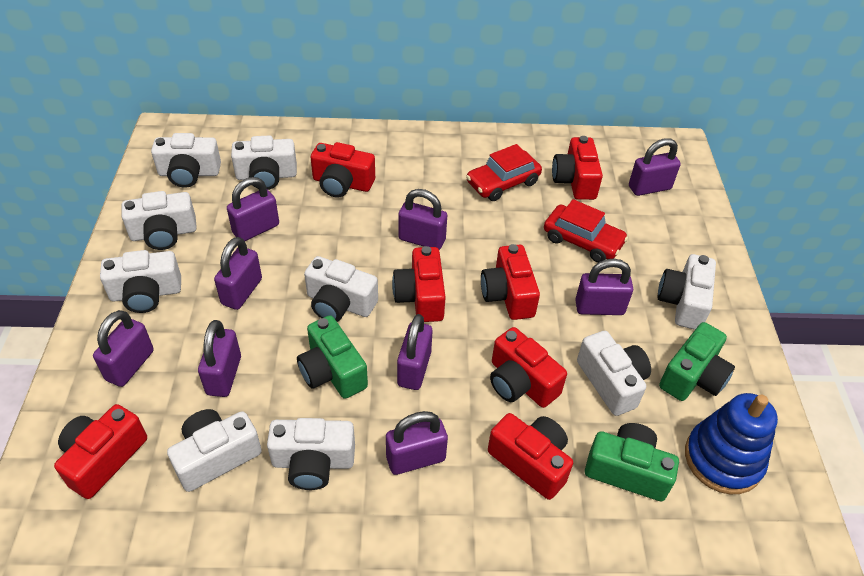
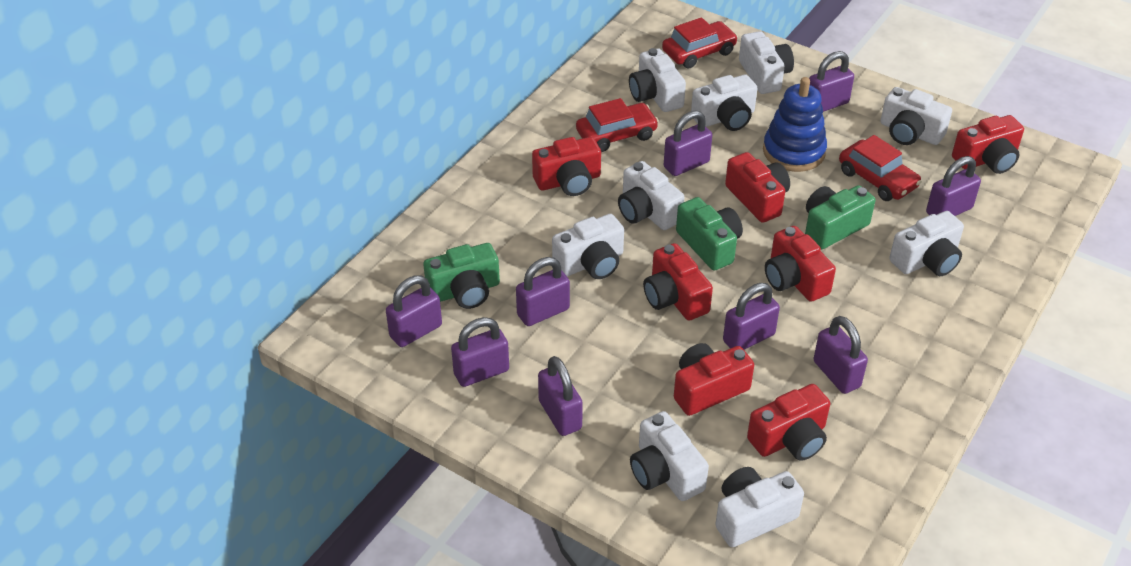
red car: 2 -> 3

